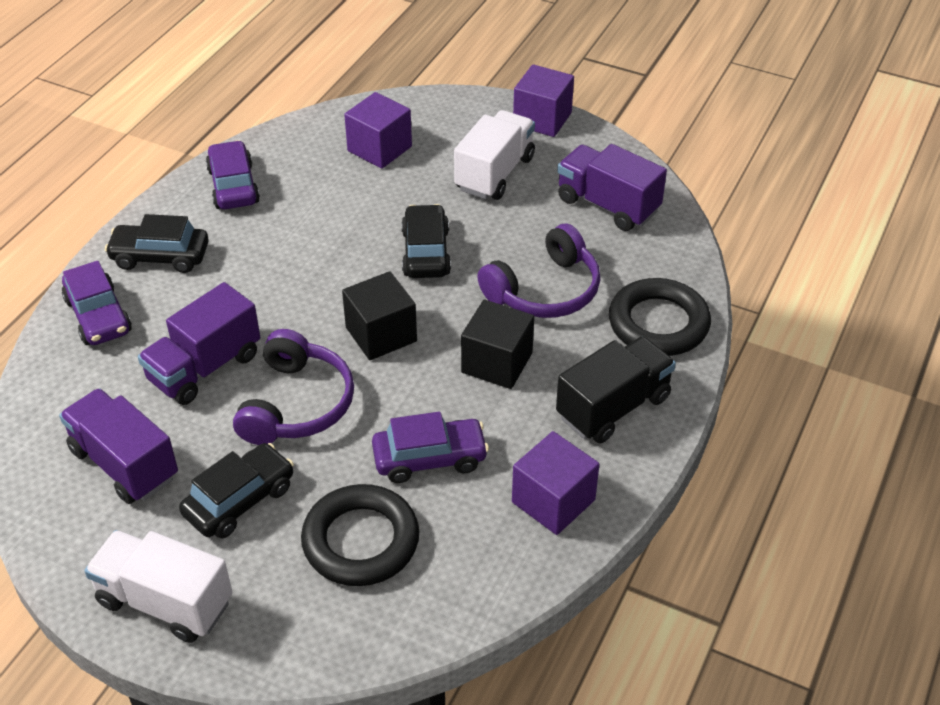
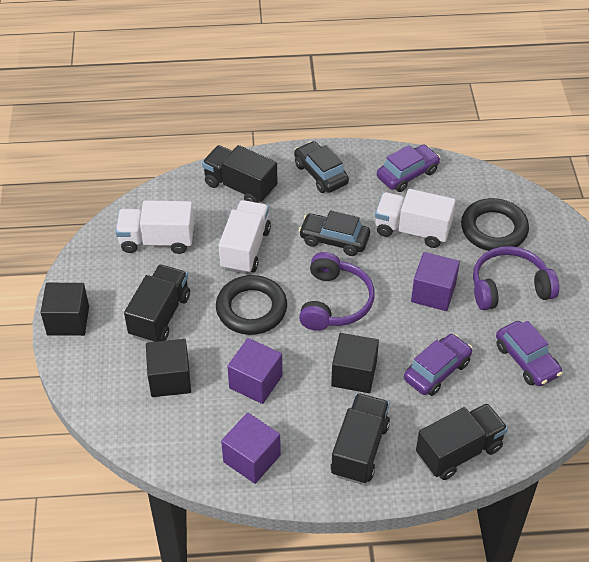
black car: 3 -> 2
black cube: 2 -> 3
black truck: 1 -> 4
purple truck: 3 -> 0
white truck: 2 -> 3

